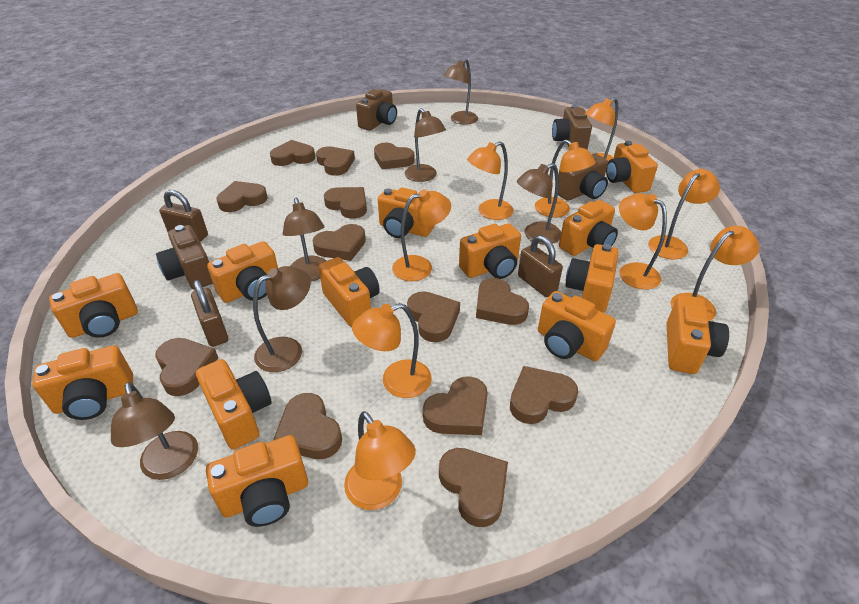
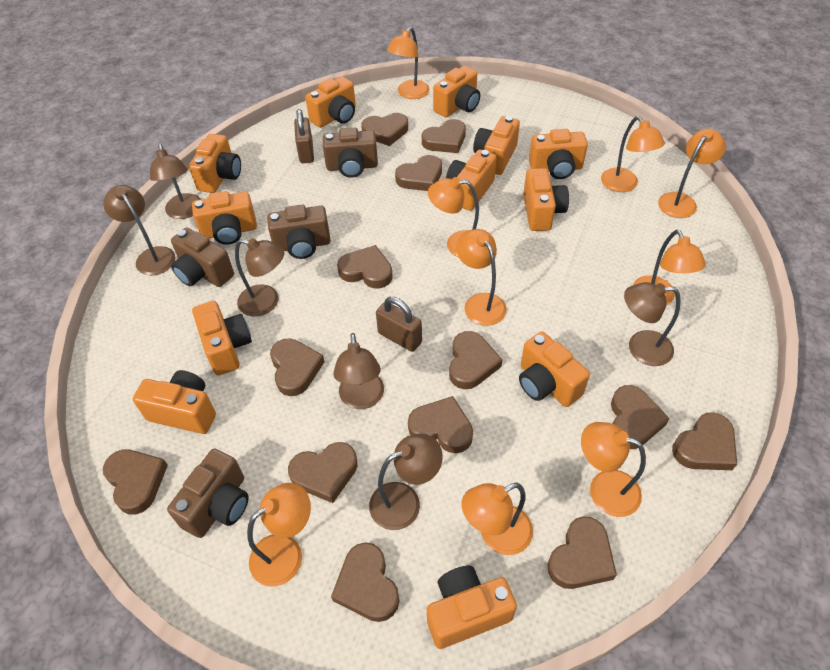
brown padlock: 3 -> 2
orange camera: 13 -> 12

